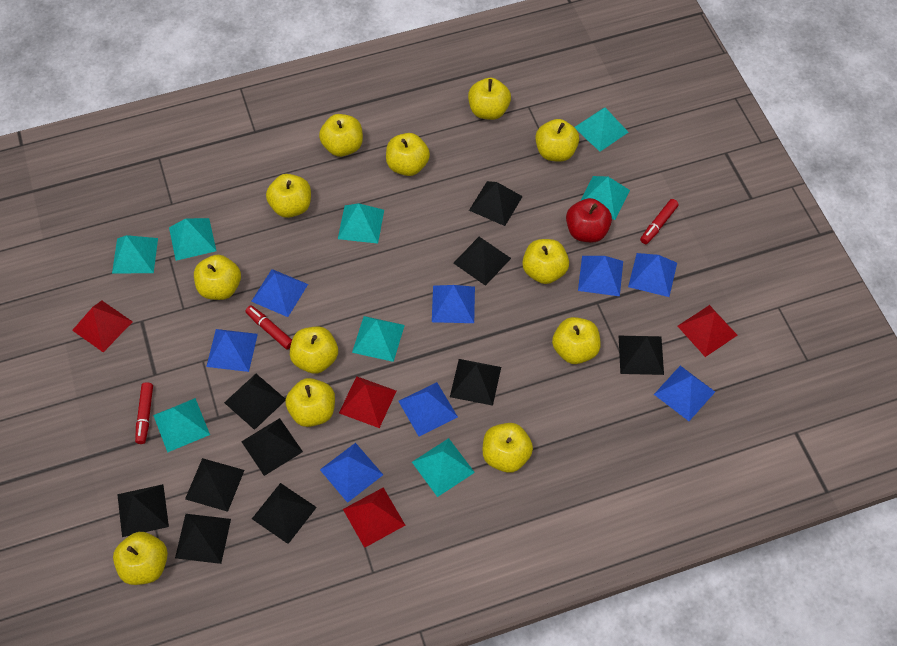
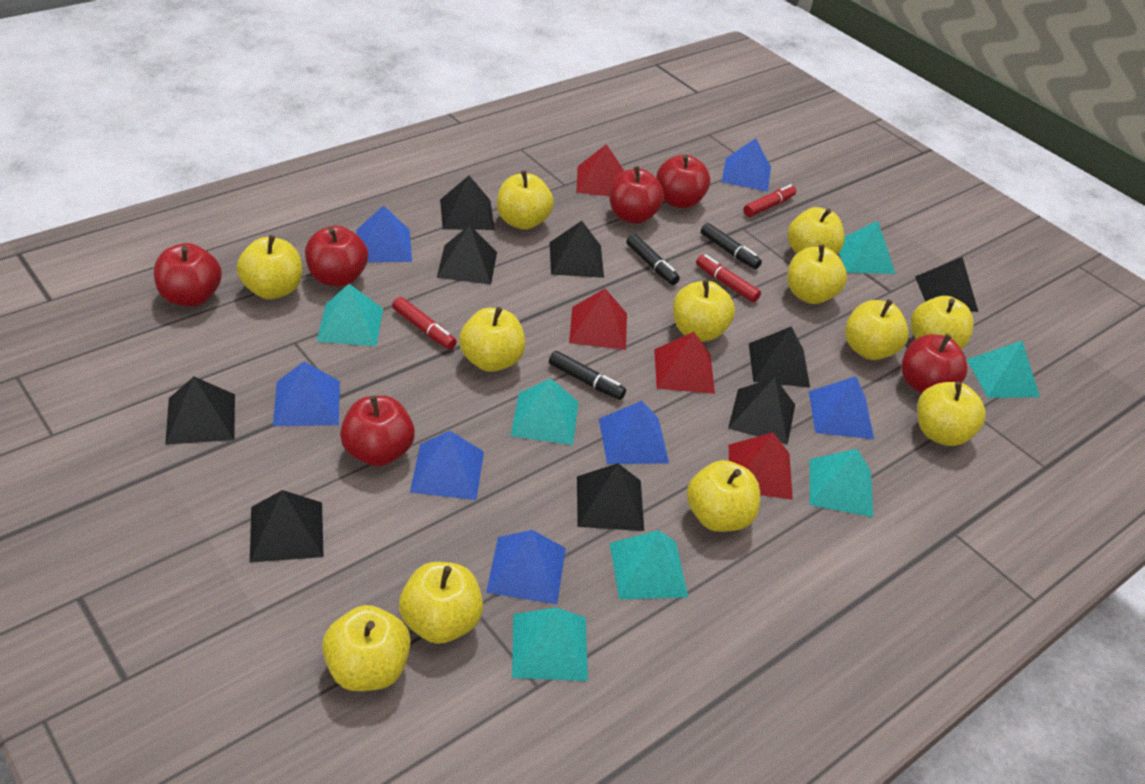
black marker: 0 -> 3
black pyramid: 10 -> 9
blue pyramid: 8 -> 7
red apple: 1 -> 6
turquoise pyramid: 8 -> 7

